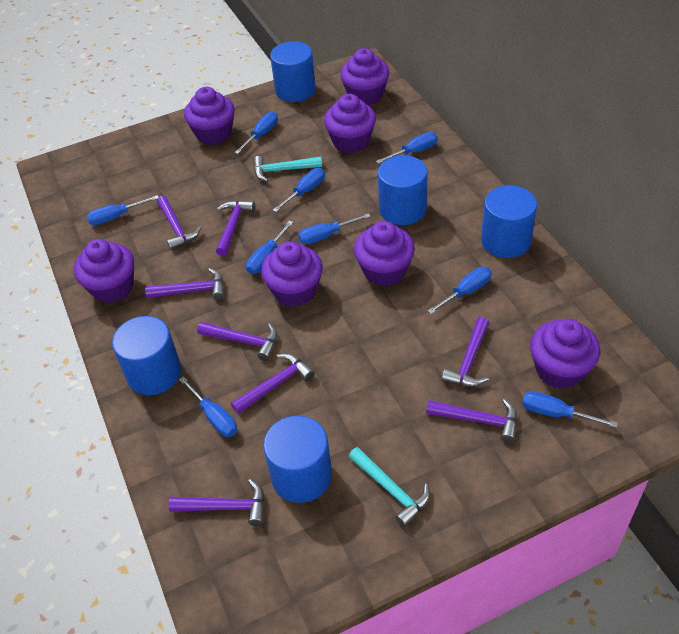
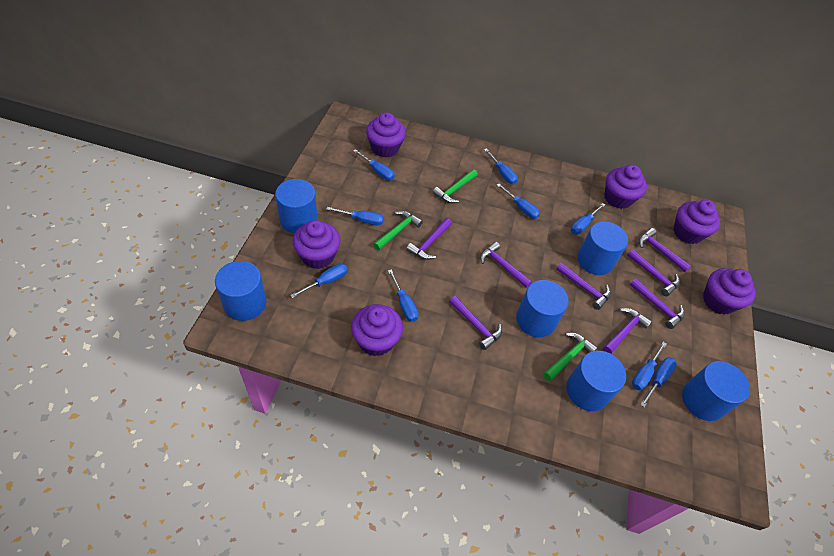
blue cylinder: 5 -> 6
green hammer: 0 -> 3
purple cupcake: 7 -> 6
turquoise hammer: 2 -> 0

